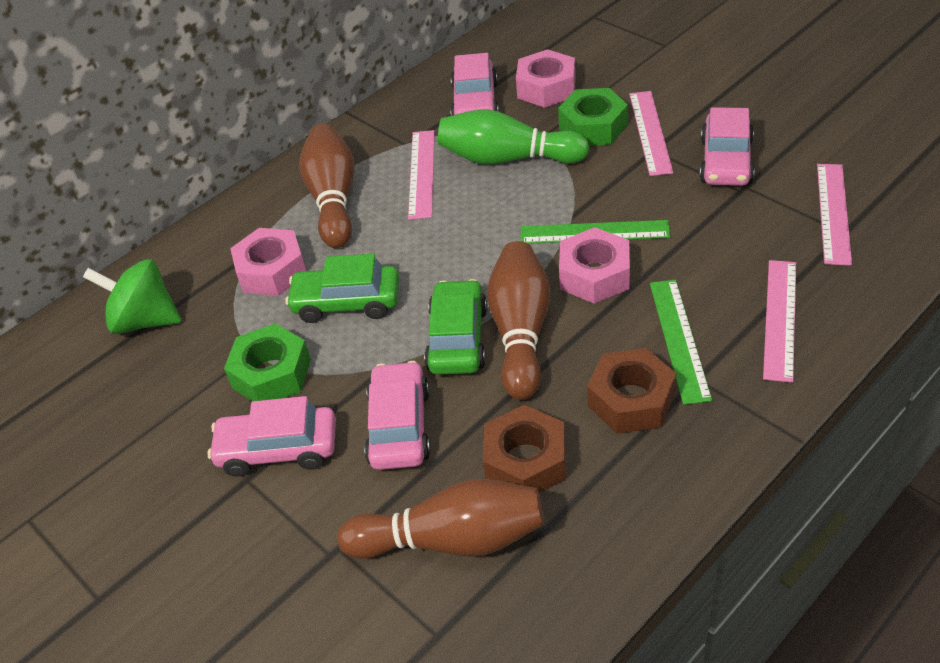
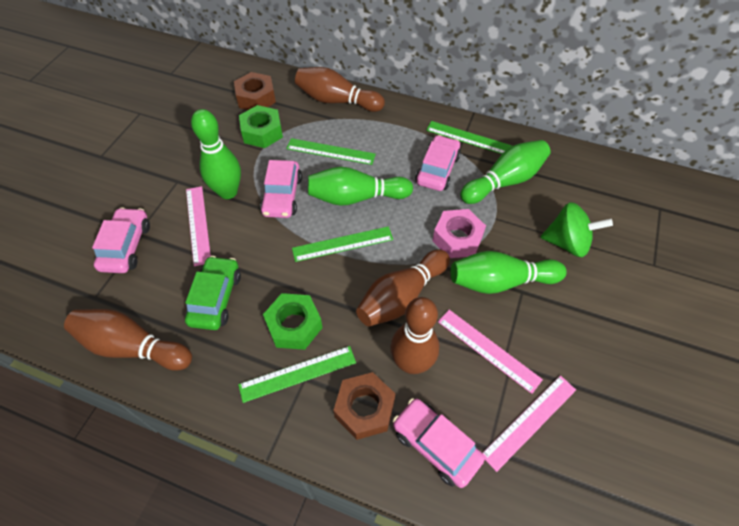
brown bowling pin: 3 -> 4
green bowling pin: 1 -> 4
green car: 2 -> 1
green ruler: 2 -> 4
pink nut: 3 -> 1
pink ruler: 4 -> 3

